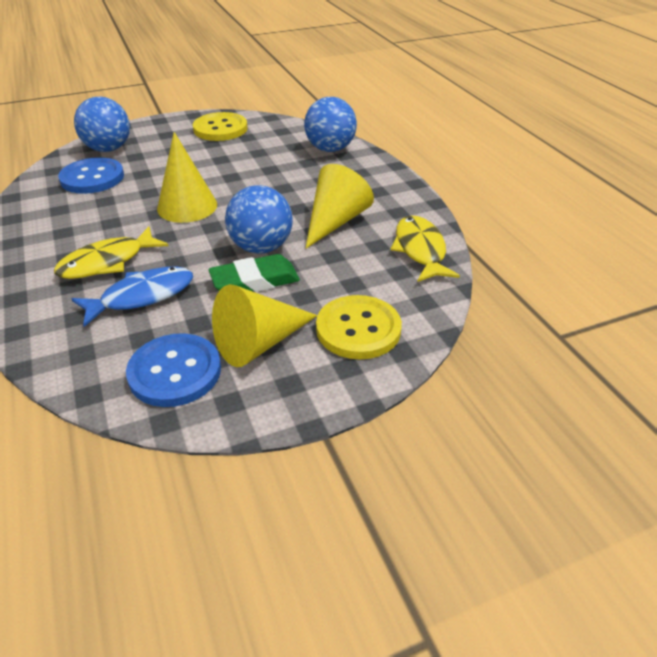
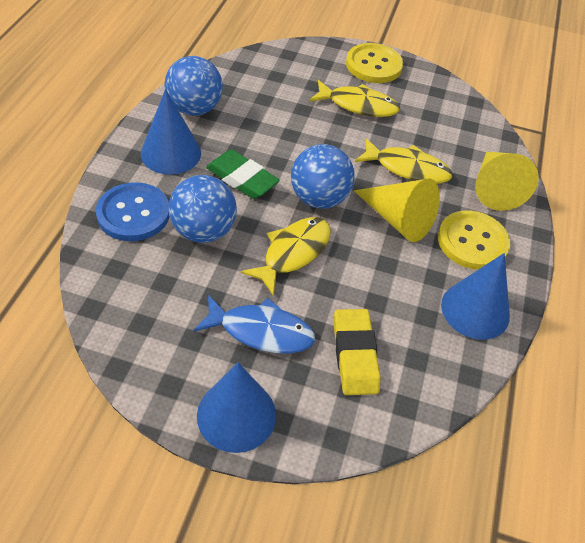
blue button: 2 -> 1
blue cone: 0 -> 3
yellow cone: 3 -> 2
yellow eraser: 0 -> 1
yellow fish: 2 -> 3

